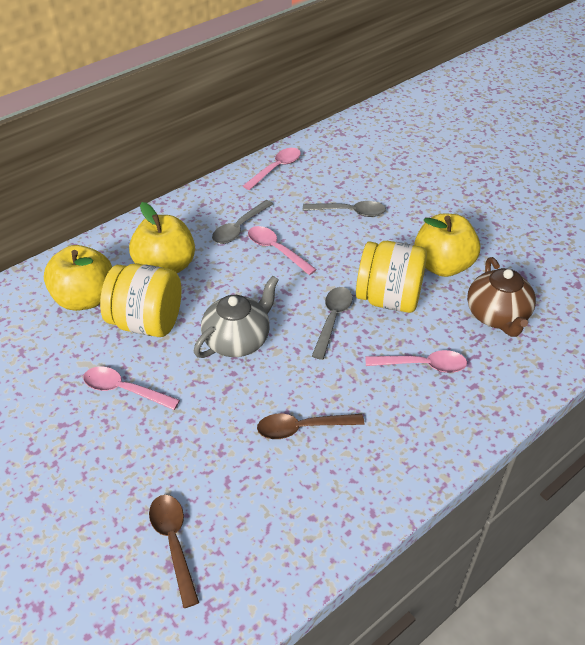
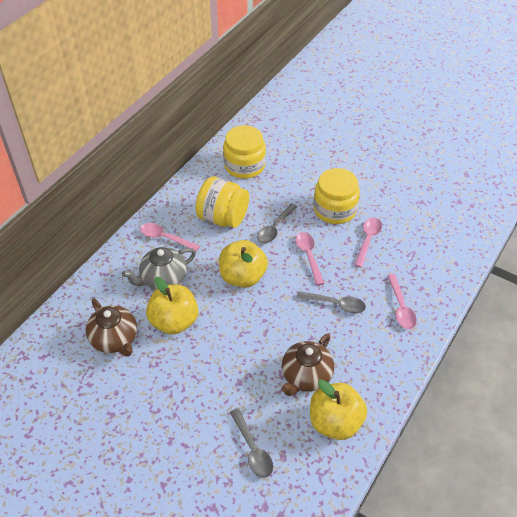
brown spoon: 2 -> 0
brown teapot: 1 -> 2
yellow jar: 2 -> 3

